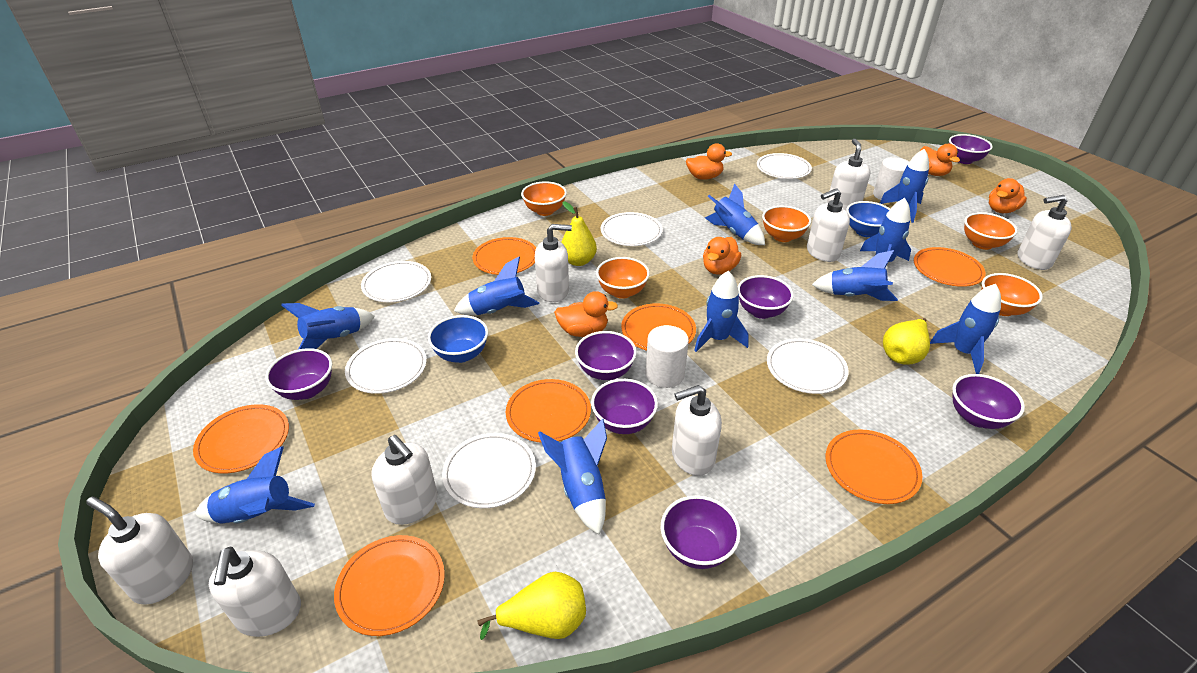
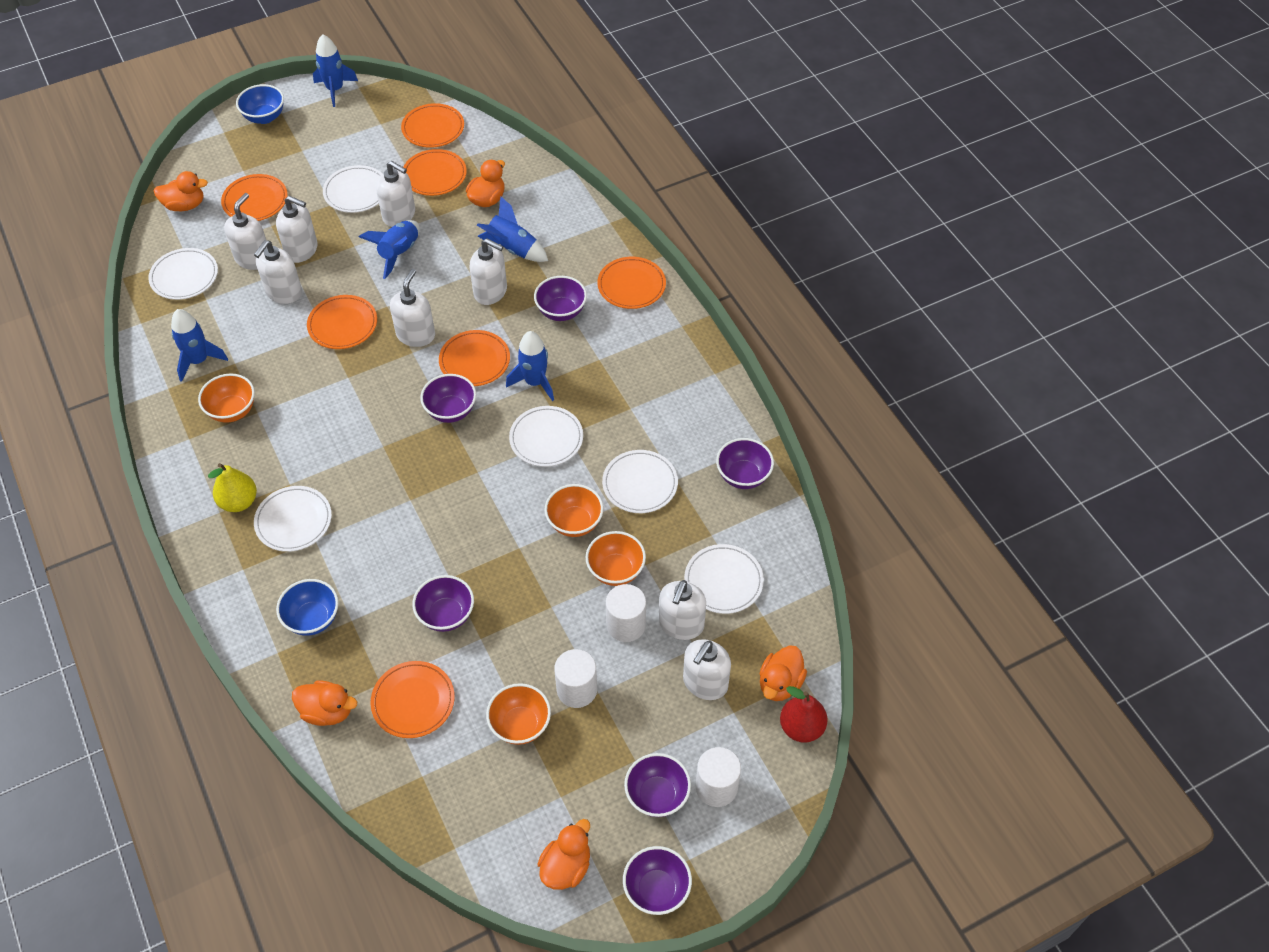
blue rocket: 10 -> 5
orange bowl: 5 -> 4
purple bowl: 7 -> 6
red pear: 0 -> 1
white cylinder: 2 -> 3
yellow pear: 3 -> 1

